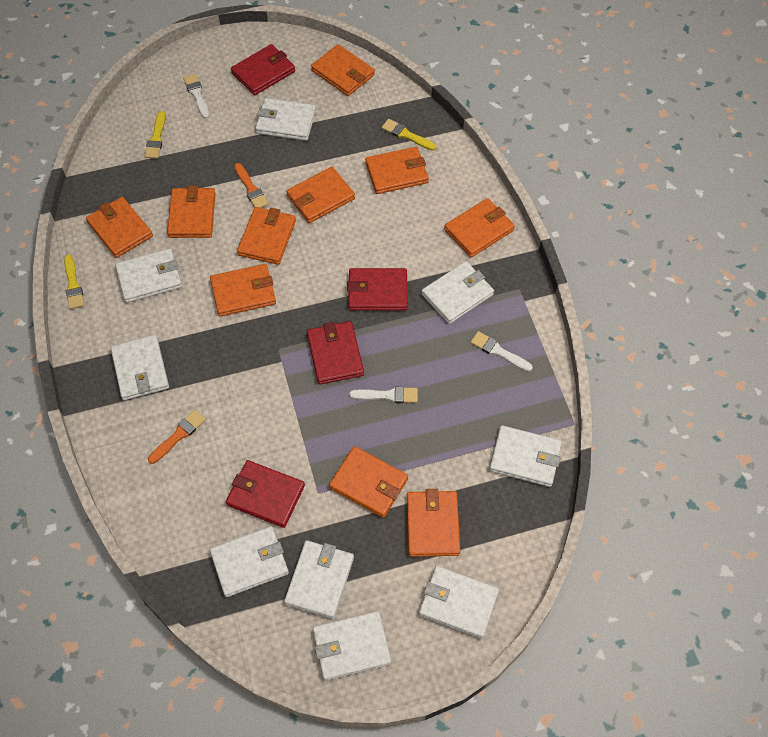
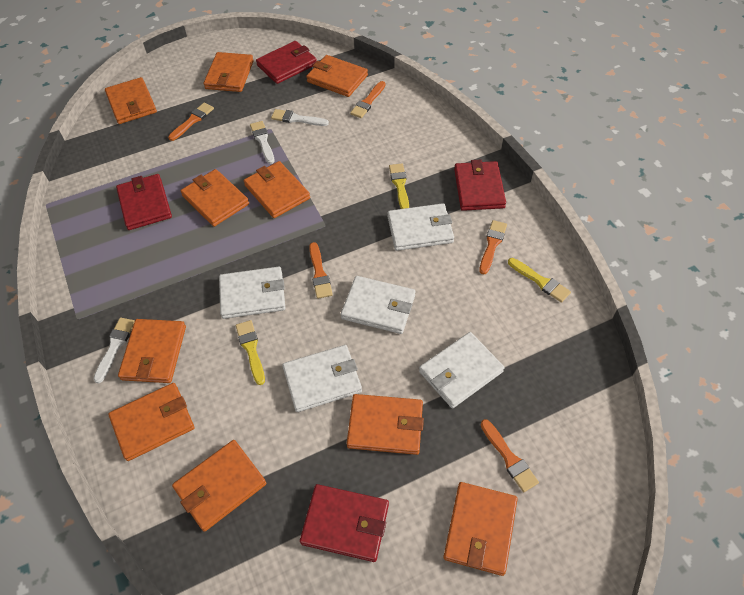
orange brush: 2 -> 5
white wallet: 9 -> 5

